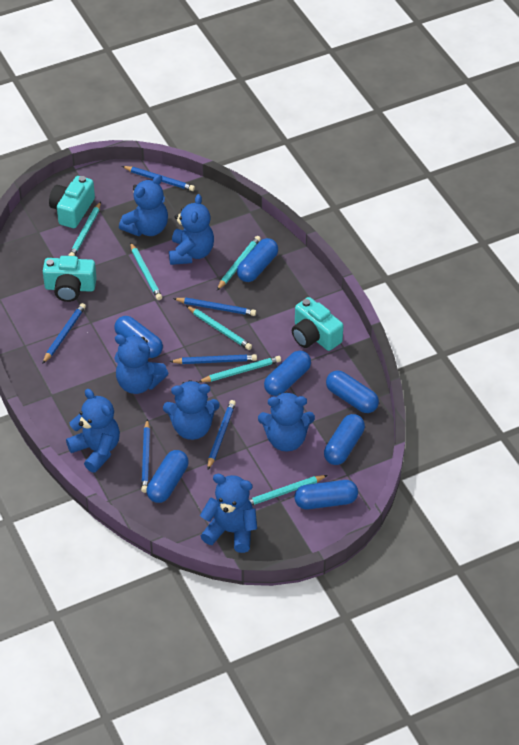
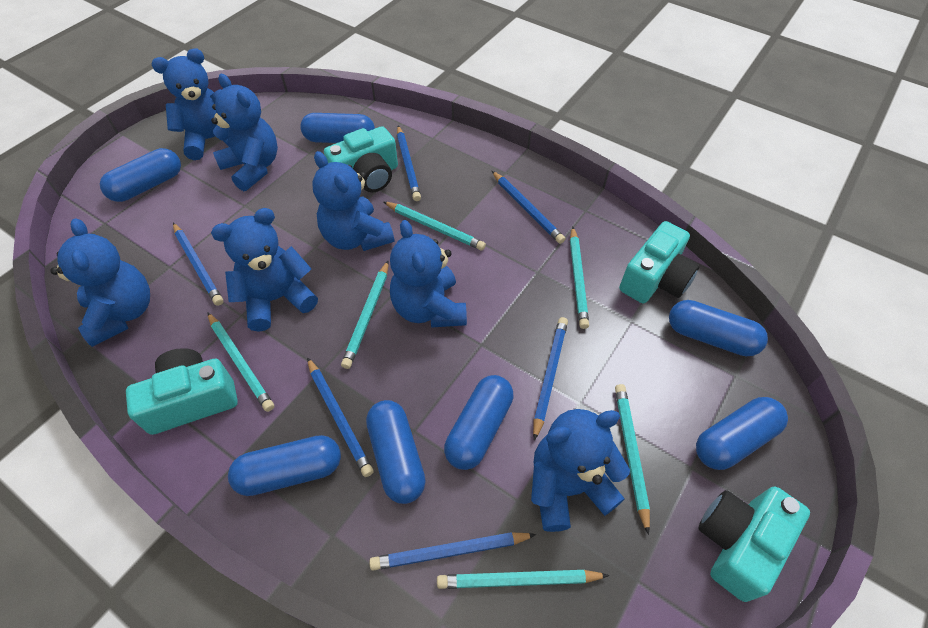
turquoise camera: 3 -> 4

